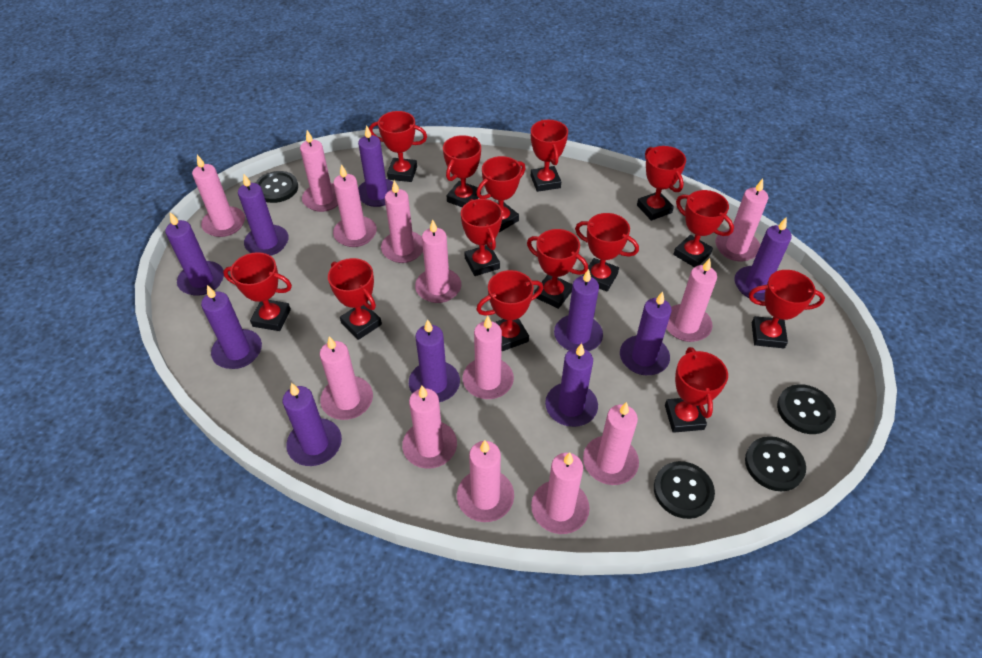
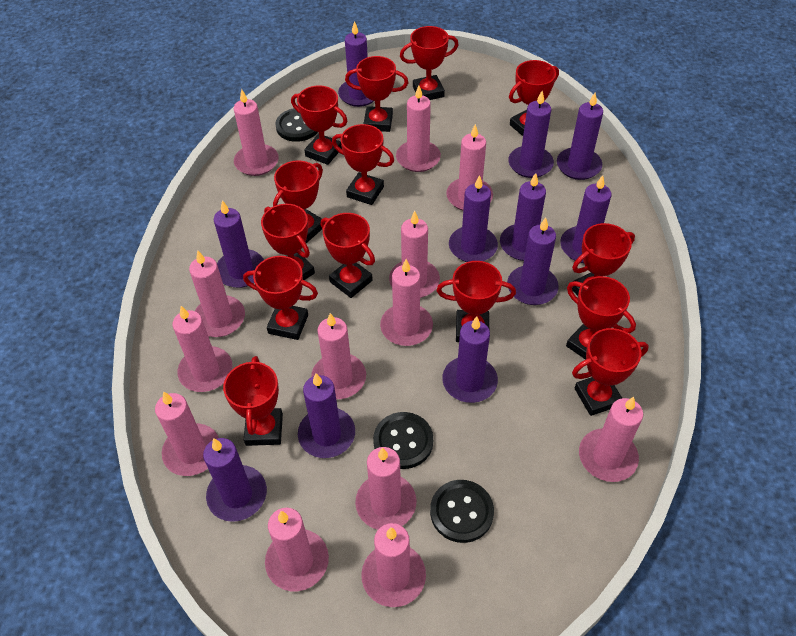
black button: 4 -> 3
purple candle: 10 -> 11

